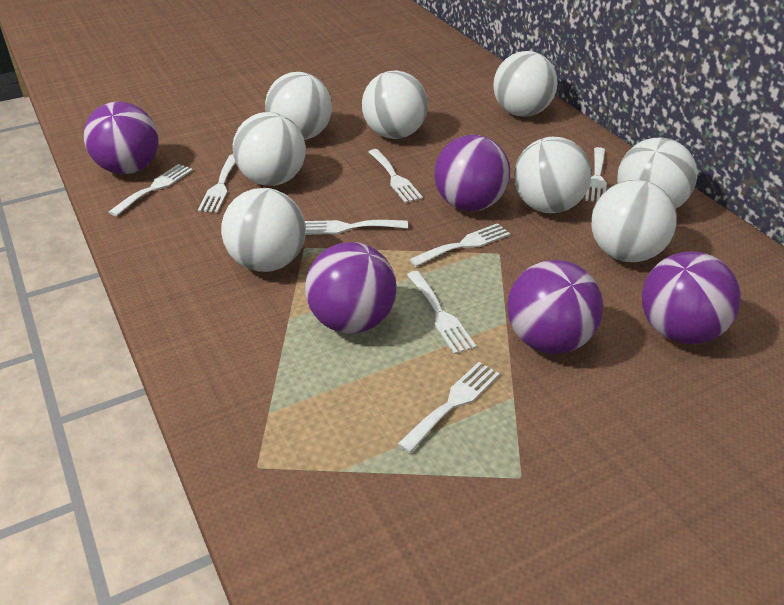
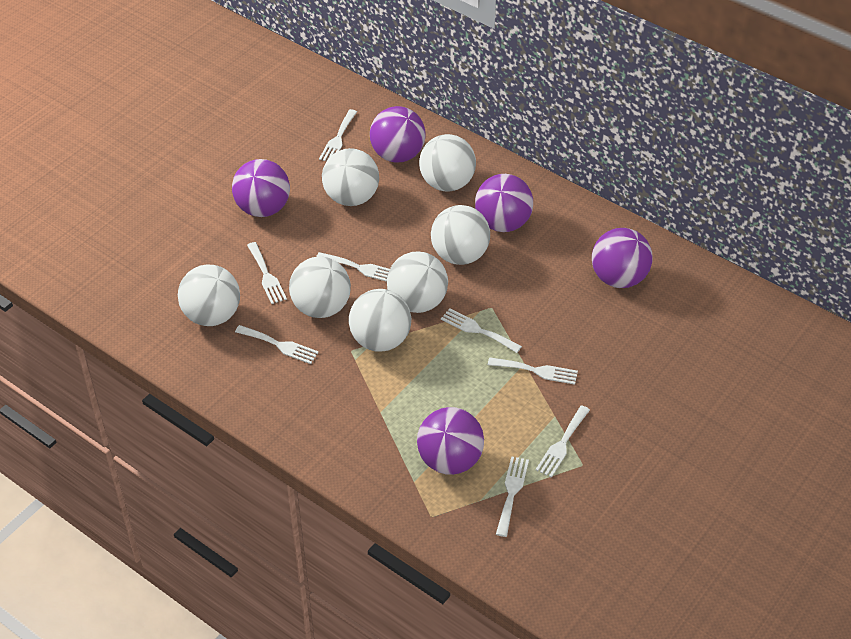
white ball: 8 -> 7

